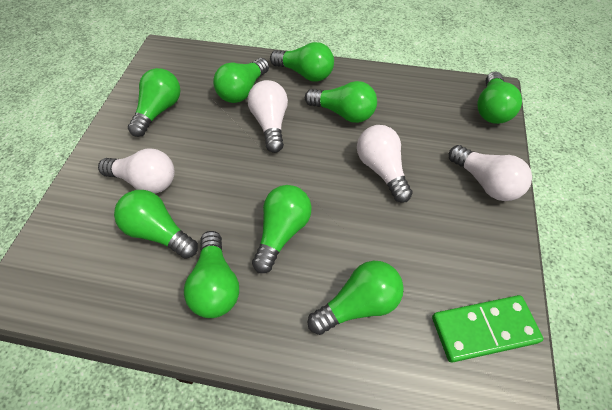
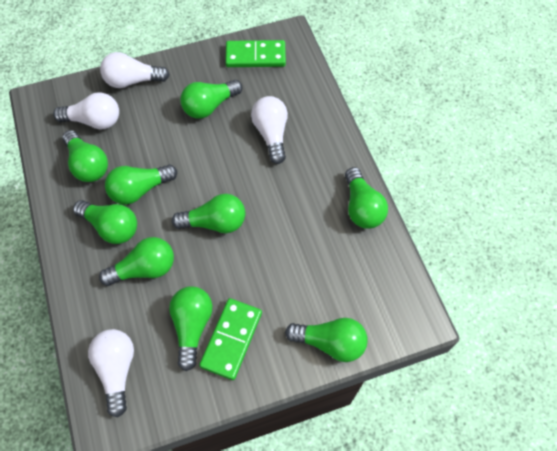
green domino: 1 -> 2

